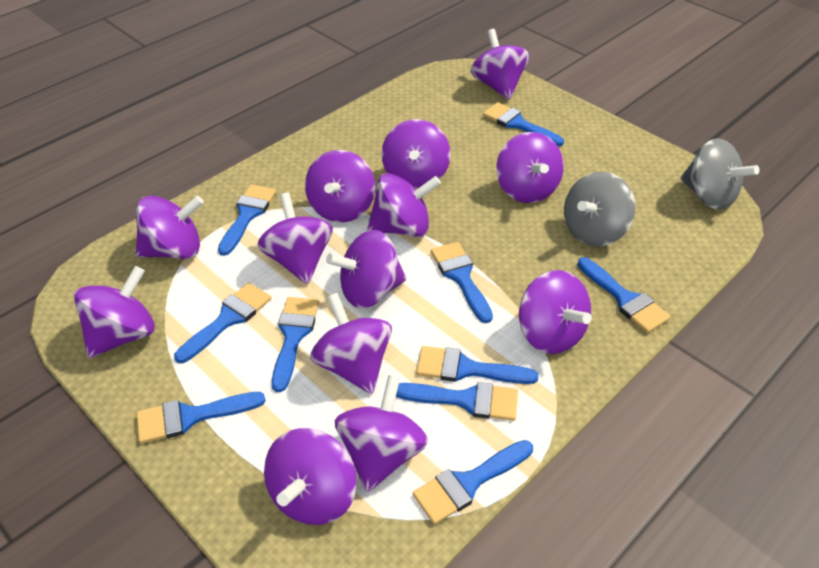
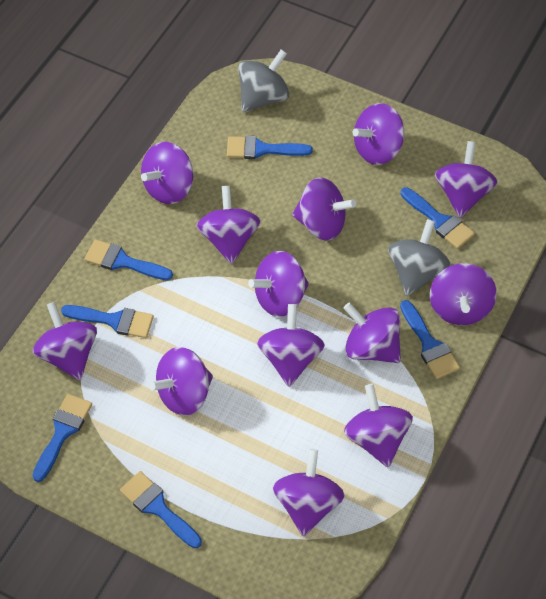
blue brush: 10 -> 7

